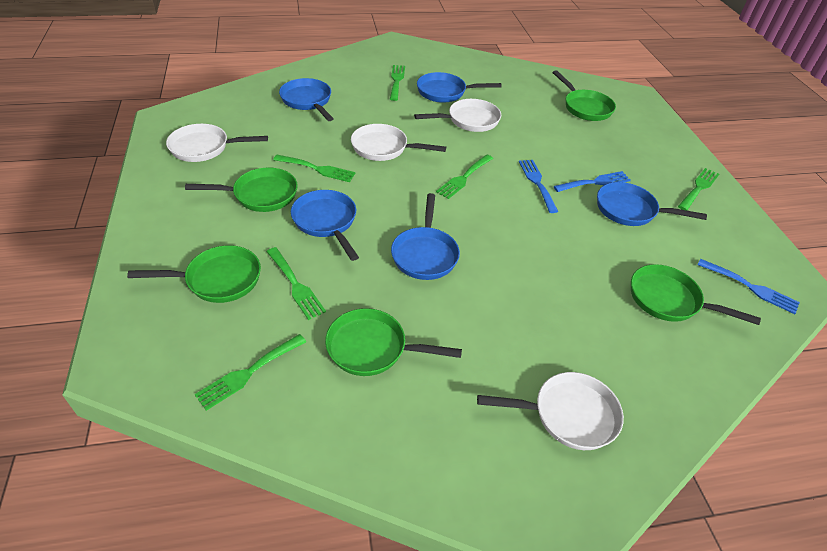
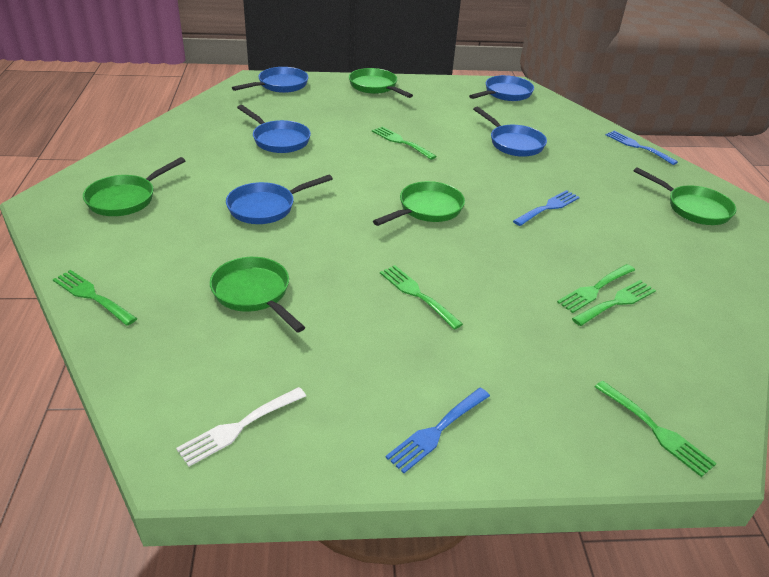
white fork: 0 -> 1
white pan: 4 -> 0

